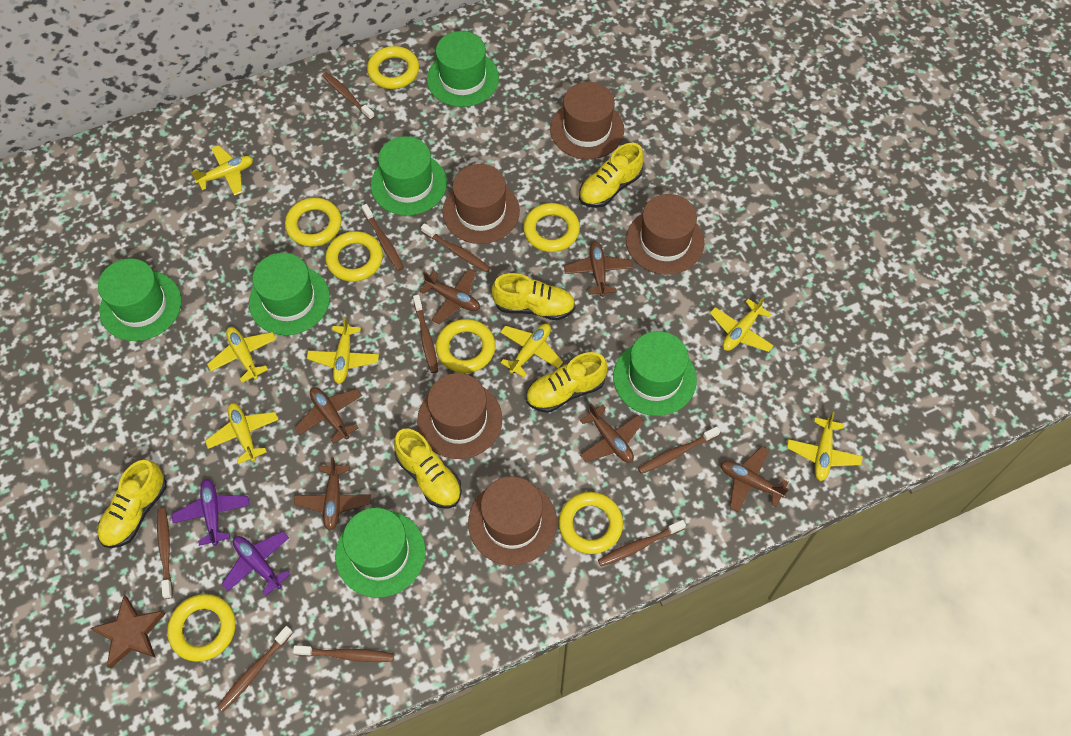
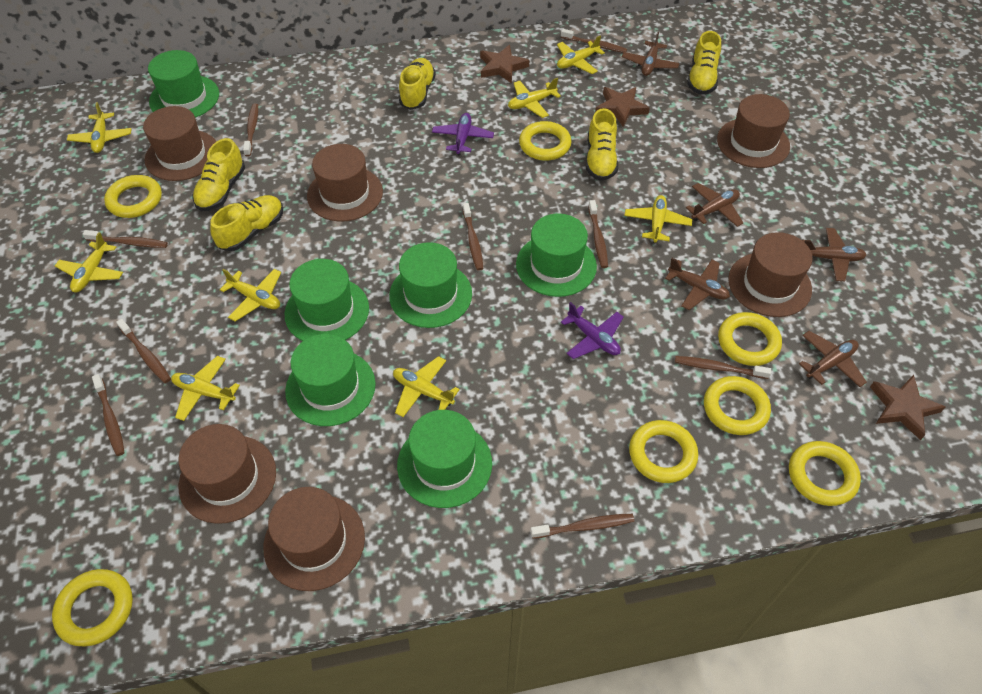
brown hat: 5 -> 6
brown plane: 6 -> 5
brown star: 1 -> 3
yellow plane: 7 -> 8

